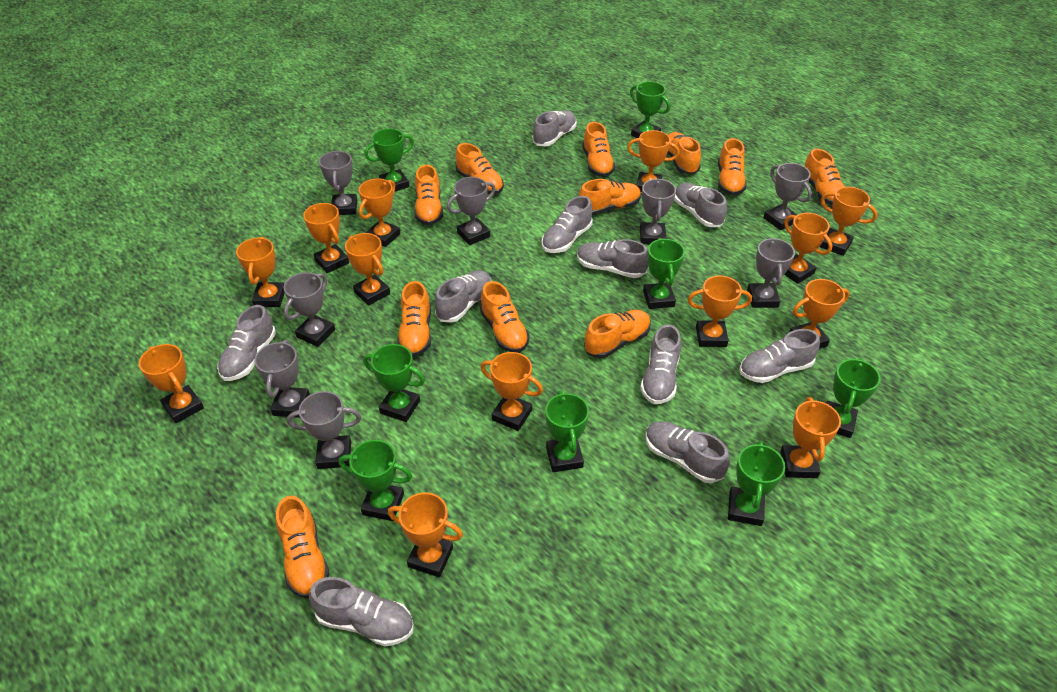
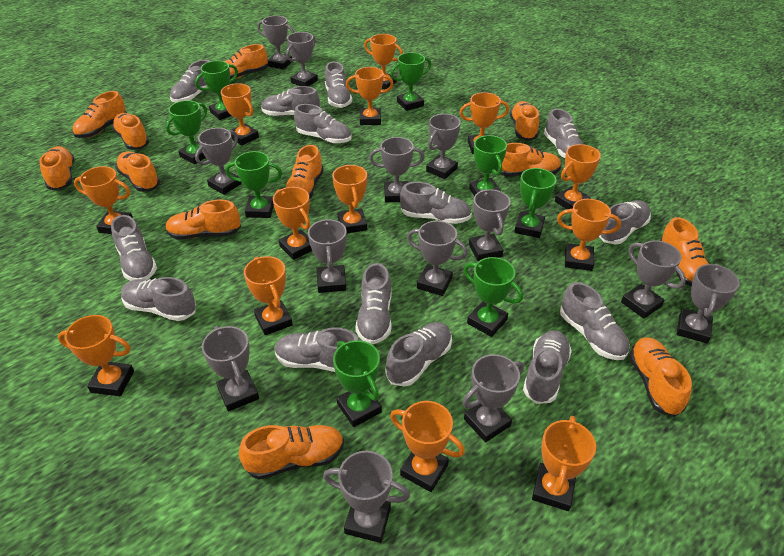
grey shoe: 10 -> 14
grey trophy: 8 -> 13
orange shoe: 11 -> 12

